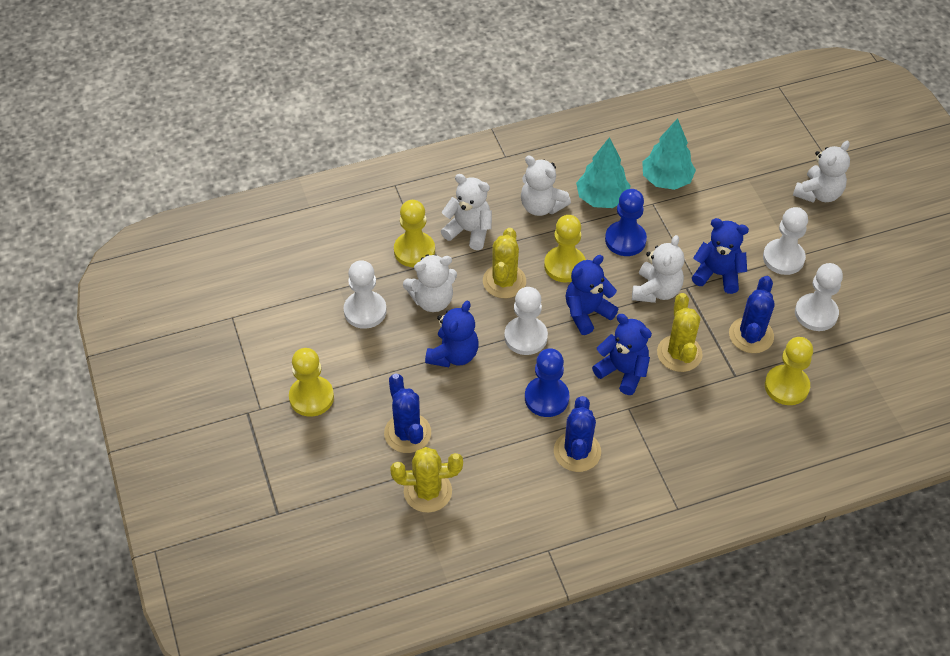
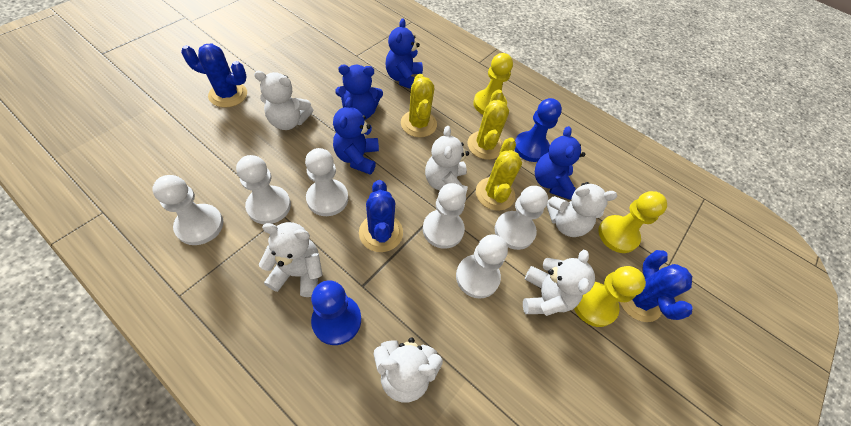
turquoise tree: 2 -> 0
white pawn: 4 -> 6
white teddy bear: 5 -> 6
yellow pawn: 4 -> 3

